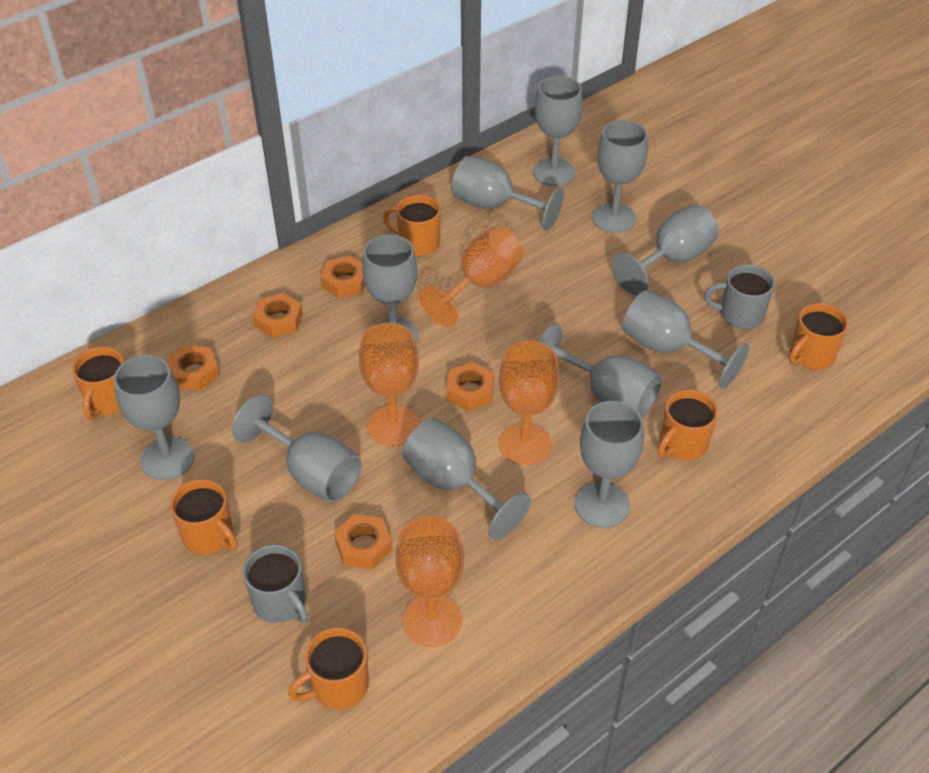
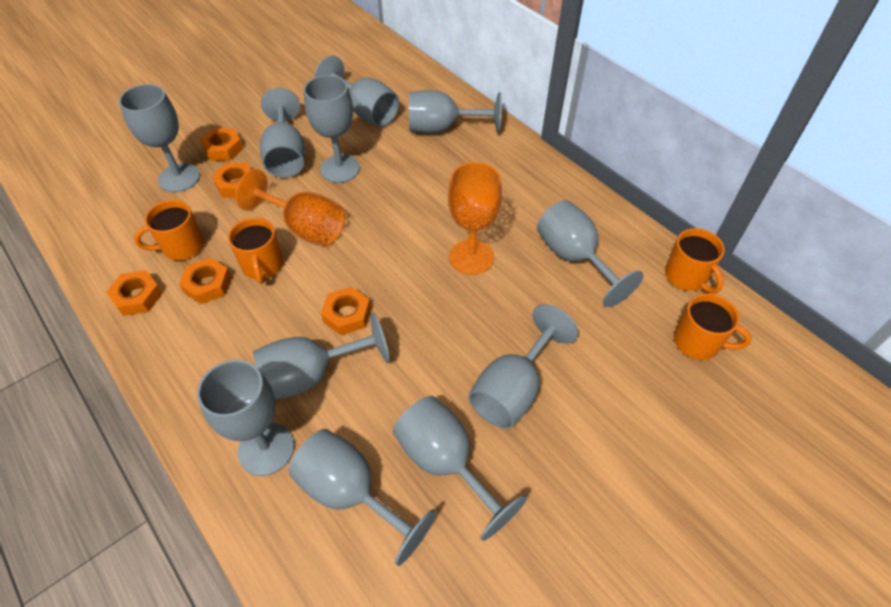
grey mug: 2 -> 0
orange goblet: 4 -> 2
orange mug: 6 -> 4

